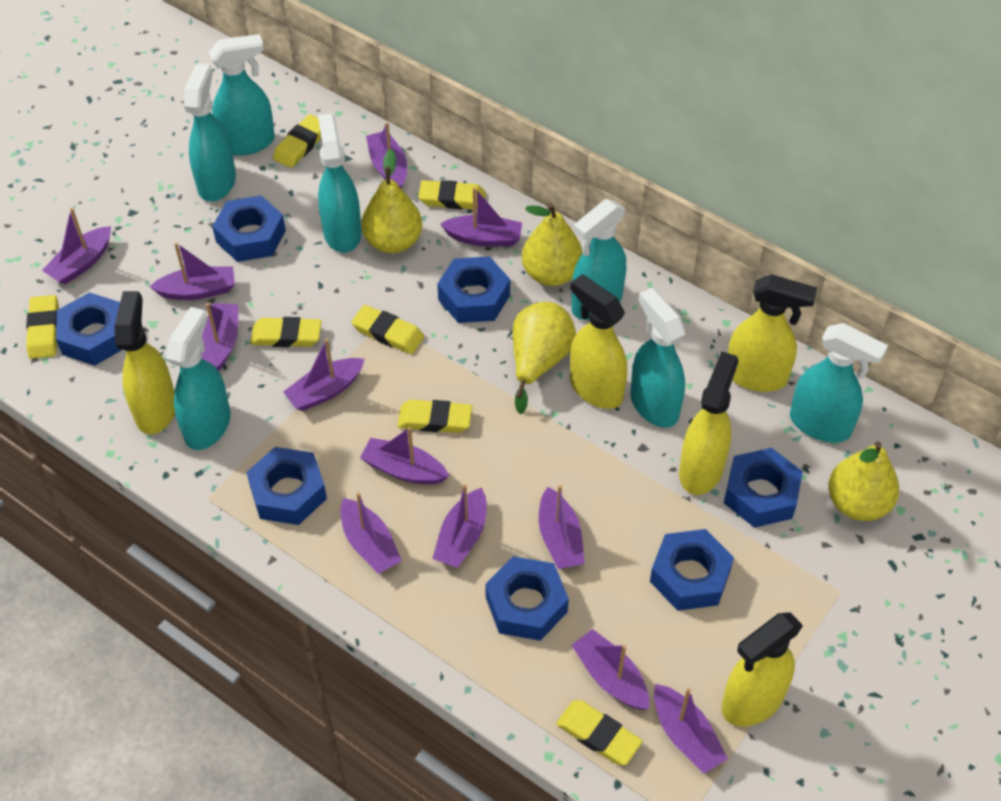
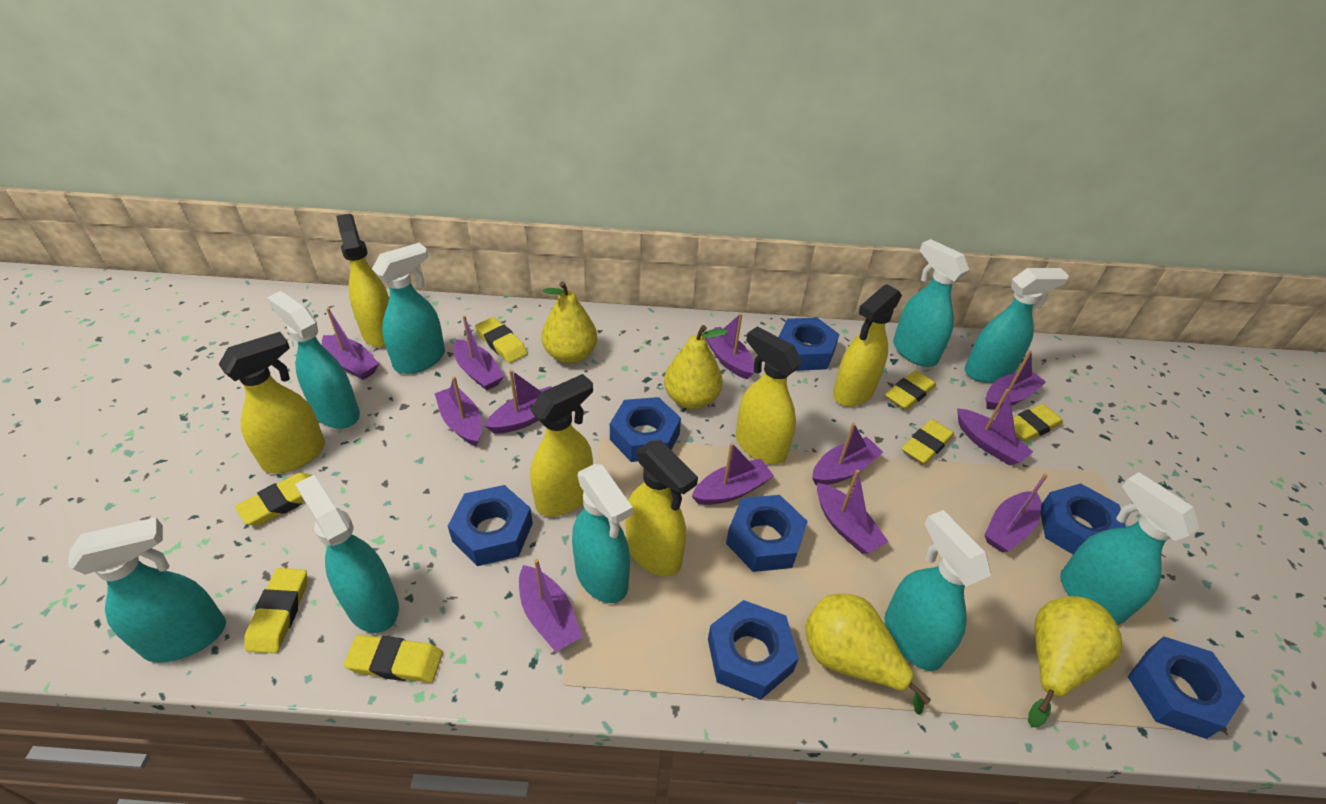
turquoise spray bottle: 7 -> 9
yellow spray bottle: 5 -> 6

